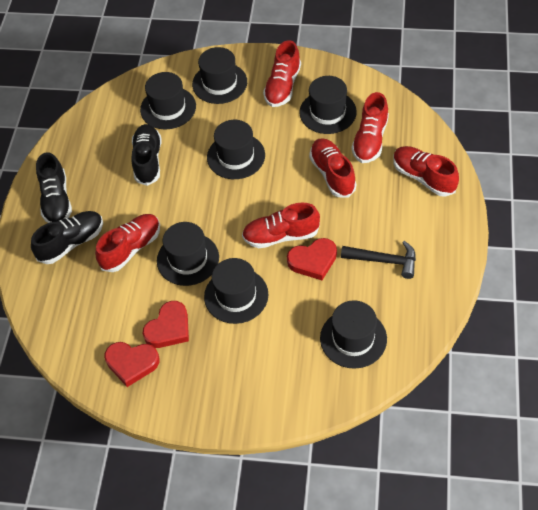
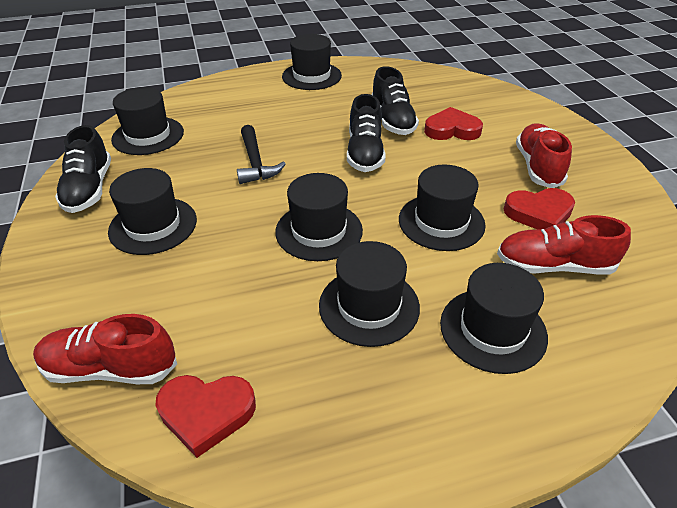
red shoe: 6 -> 3

